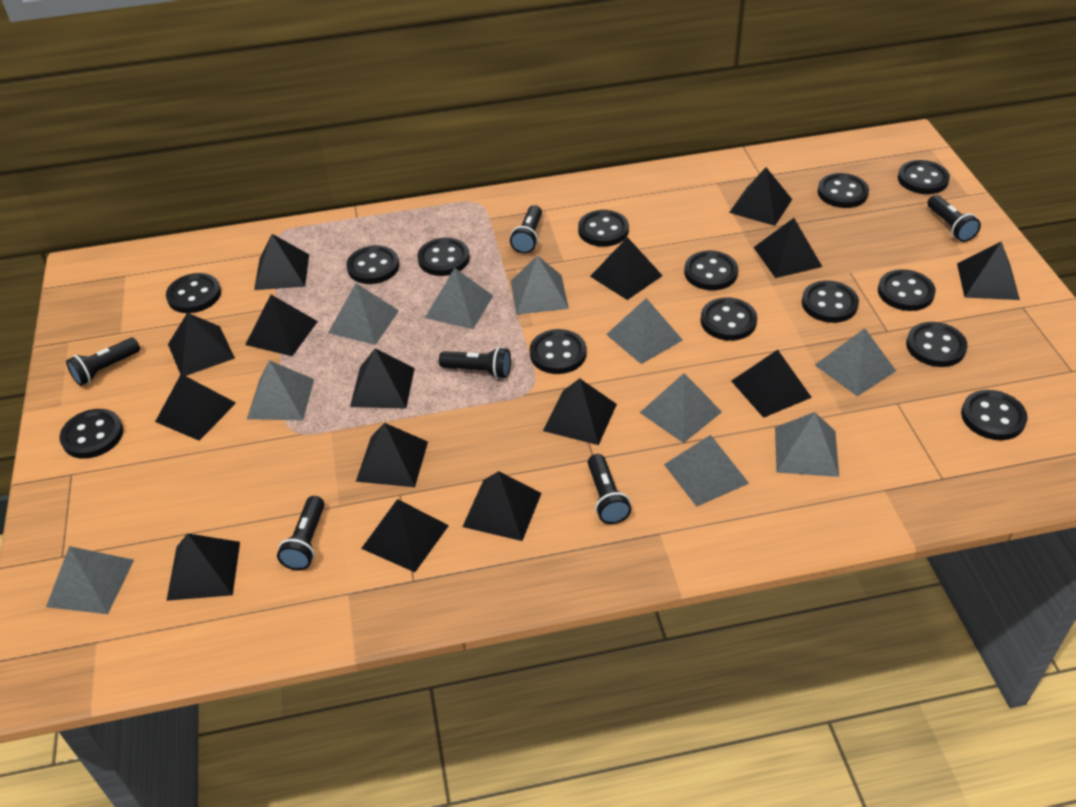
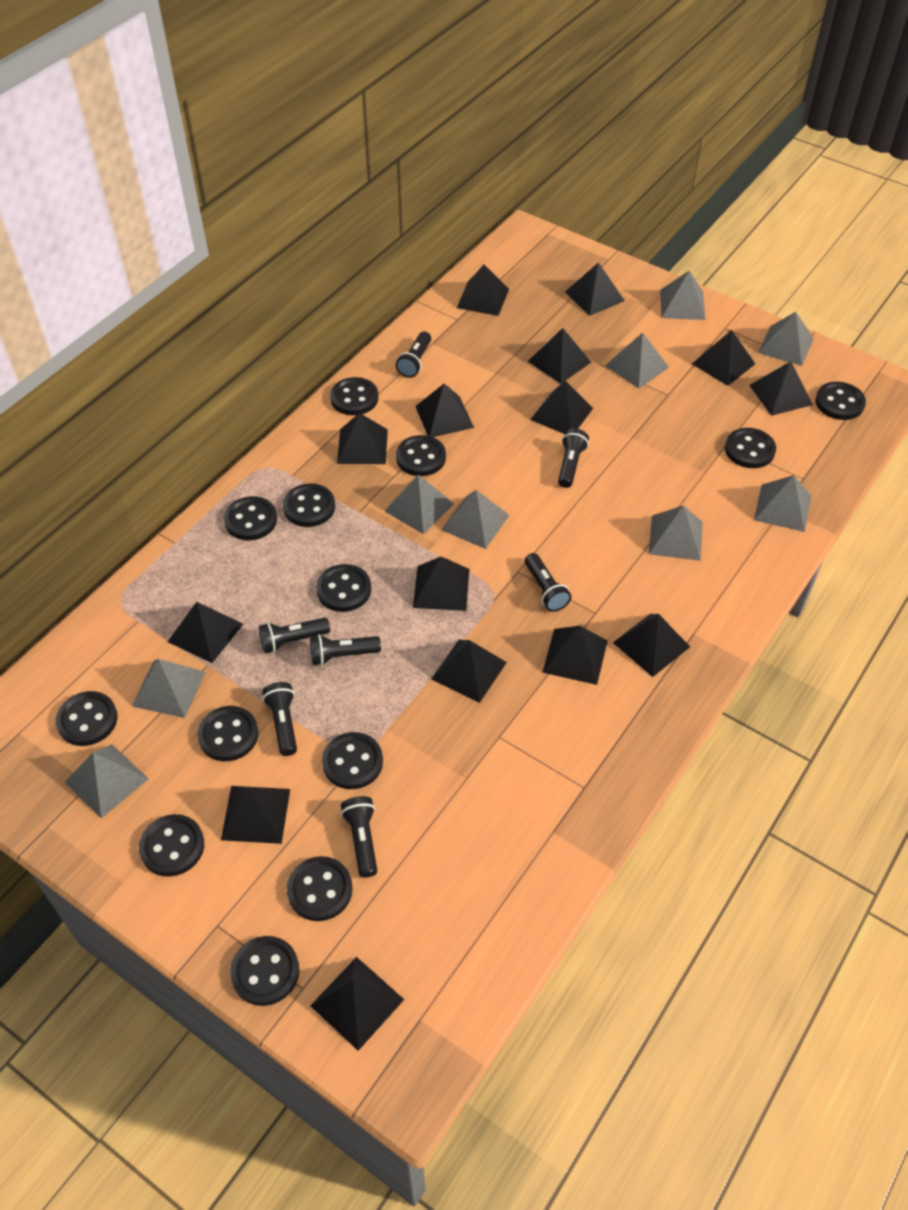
black button: 14 -> 13
black flashlight: 6 -> 7
grey pyramid: 10 -> 9

